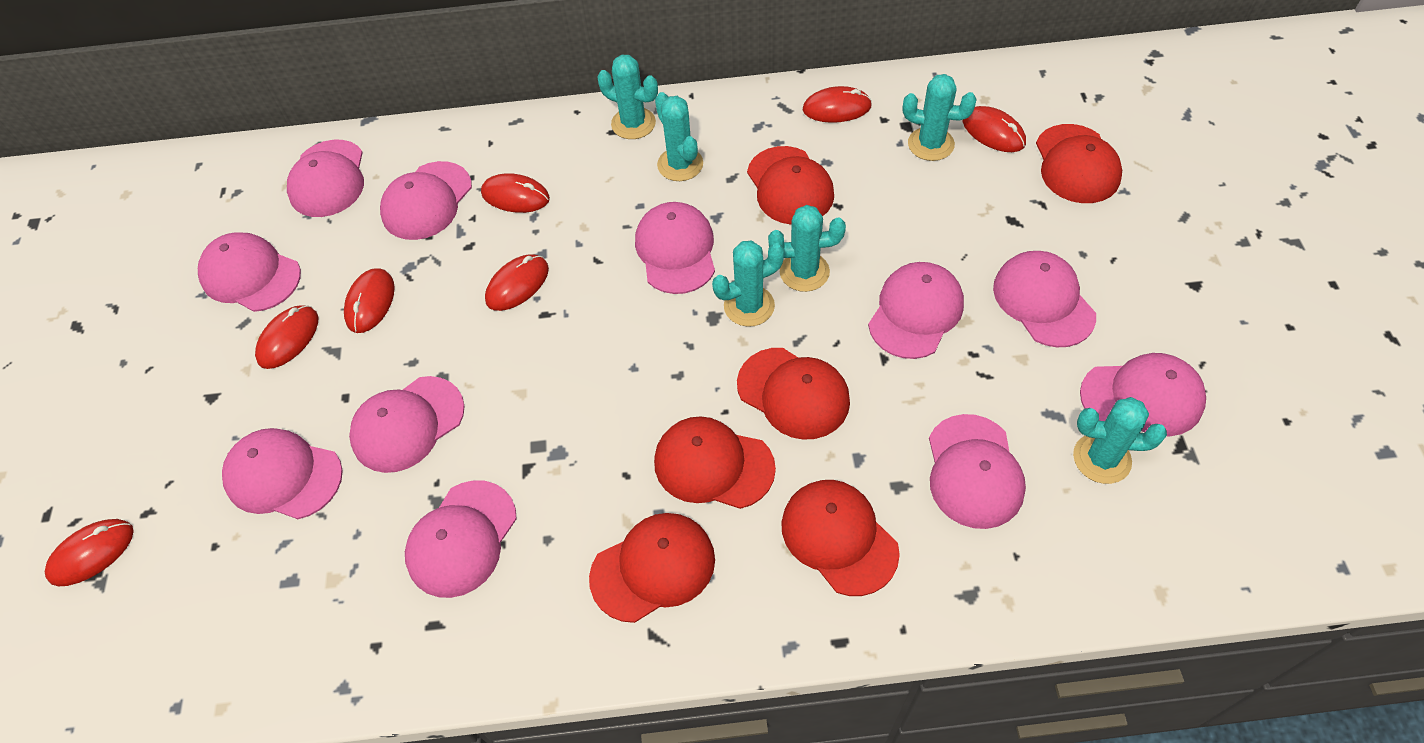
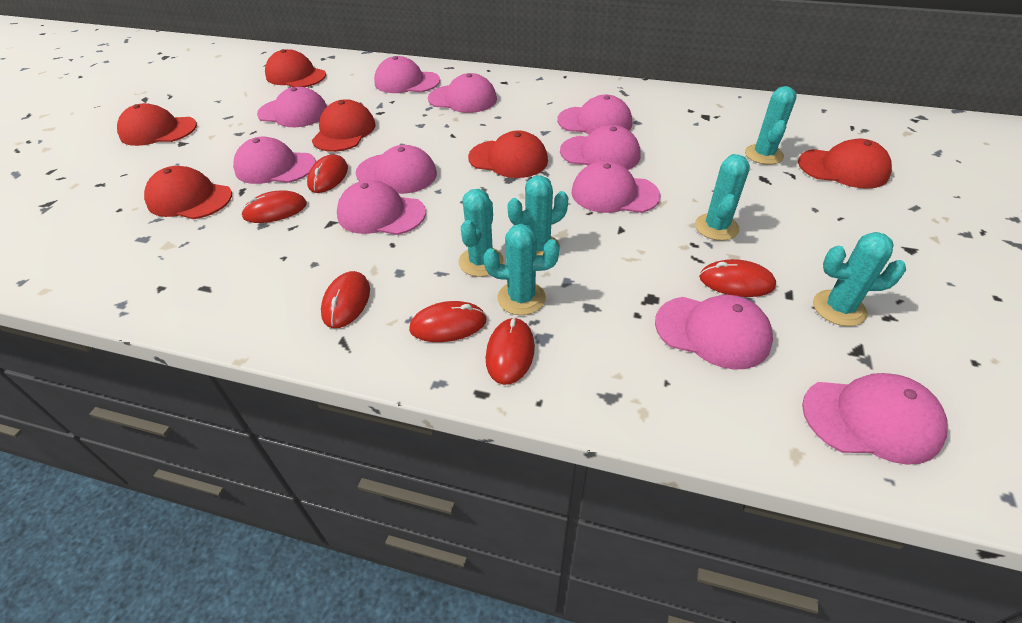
red mouse: 7 -> 6

